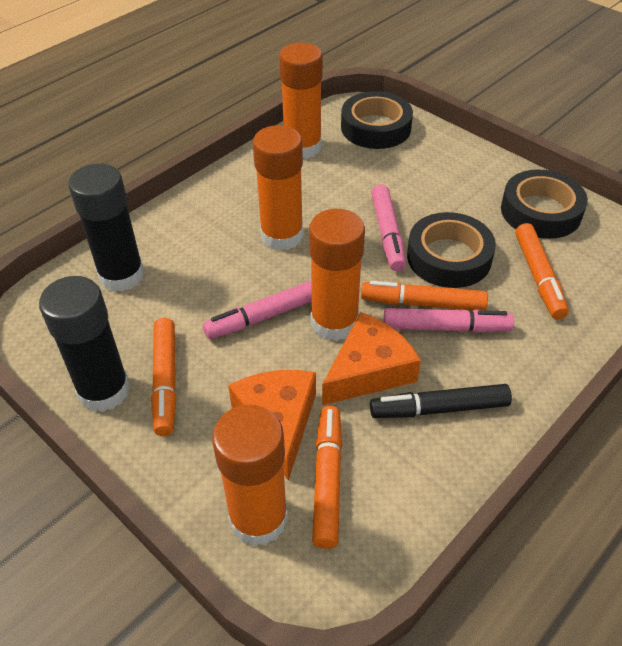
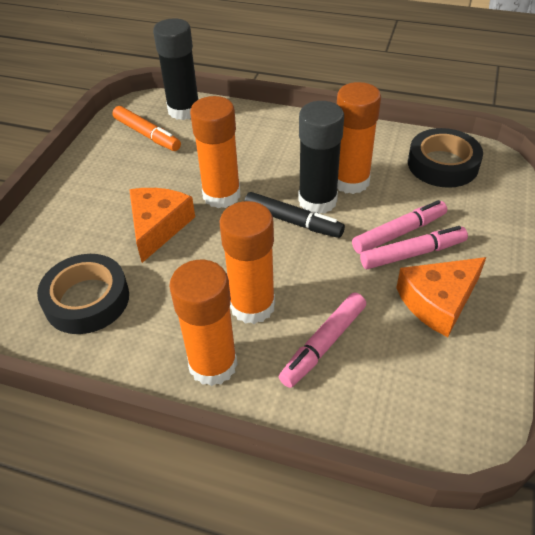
black tape: 3 -> 2
orange marker: 4 -> 1

